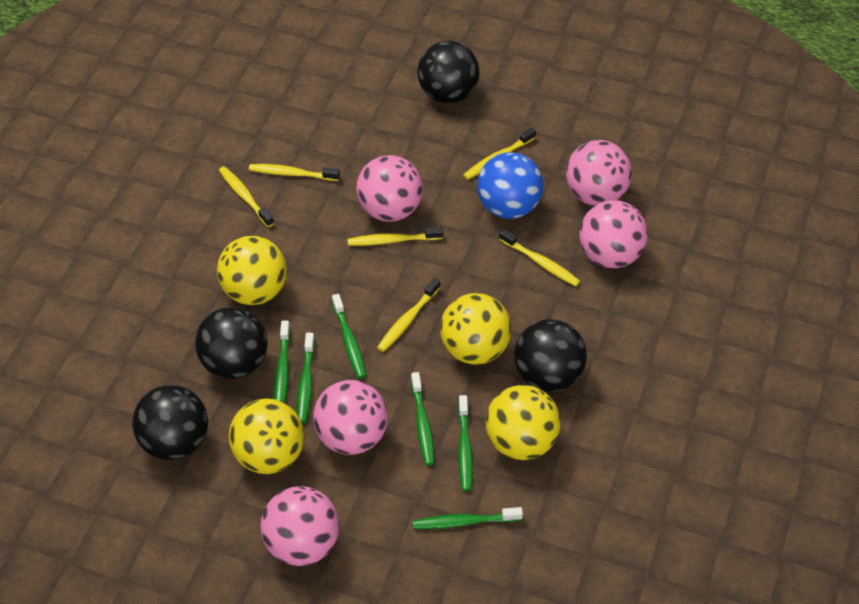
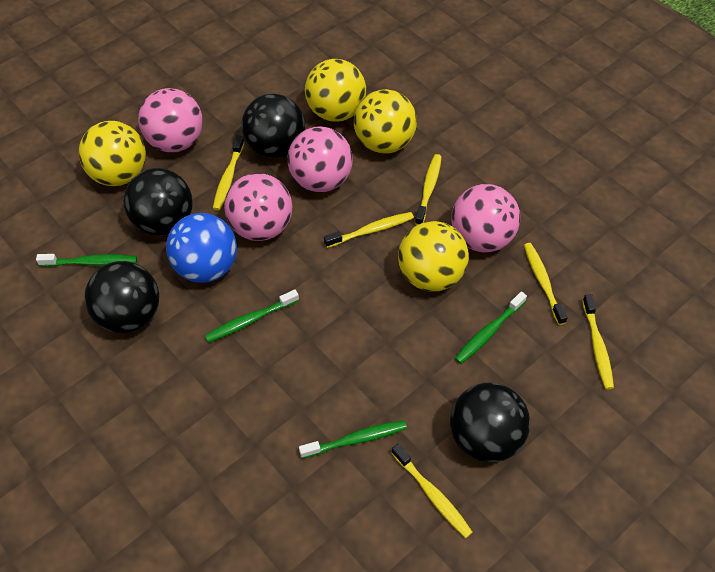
green toothbrush: 6 -> 4
pink ball: 5 -> 4

